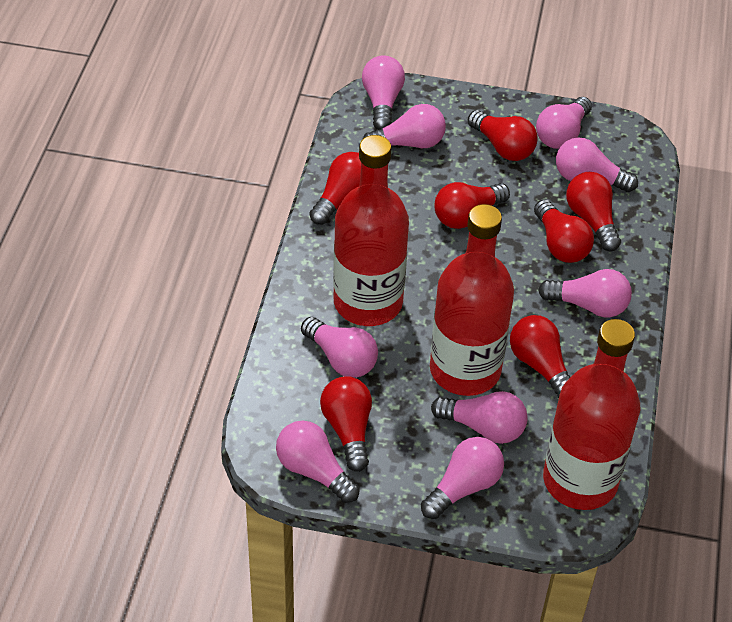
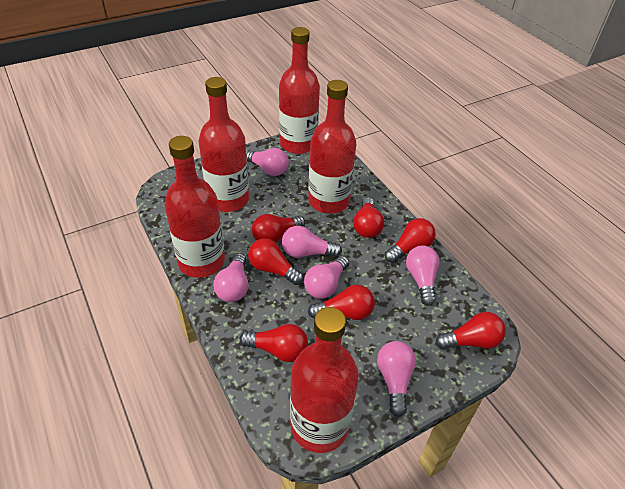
pink light bulb: 9 -> 6
red bottle: 3 -> 5

